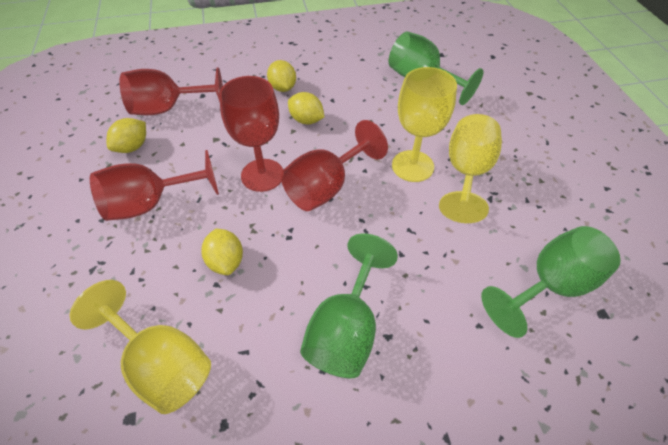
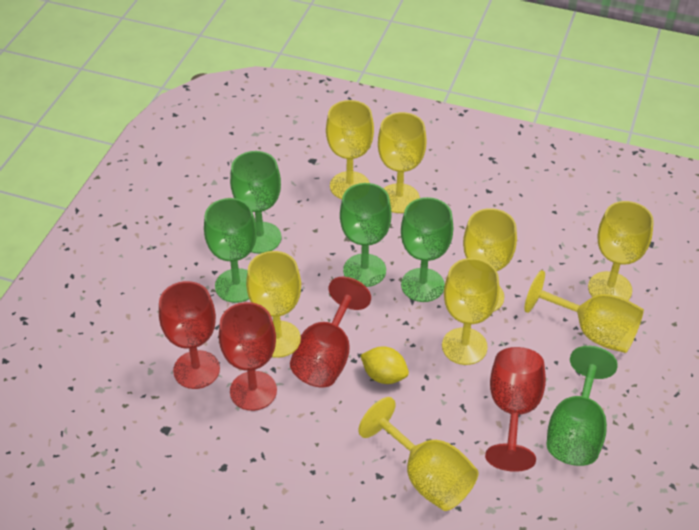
green goblet: 3 -> 5
yellow goblet: 3 -> 8
yellow lemon: 4 -> 1

